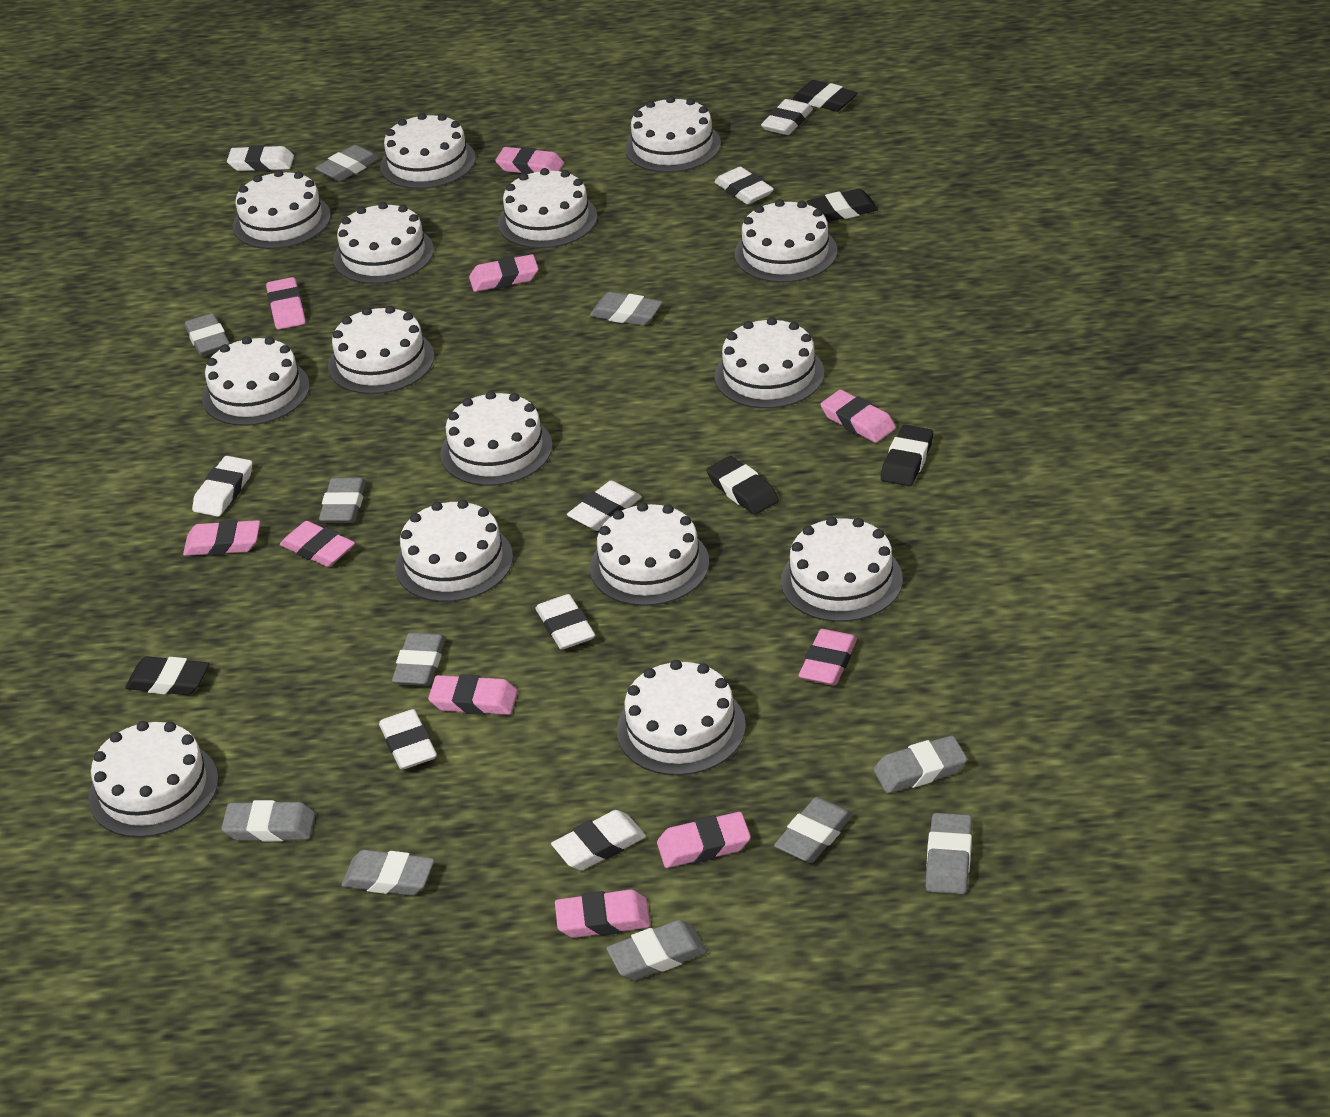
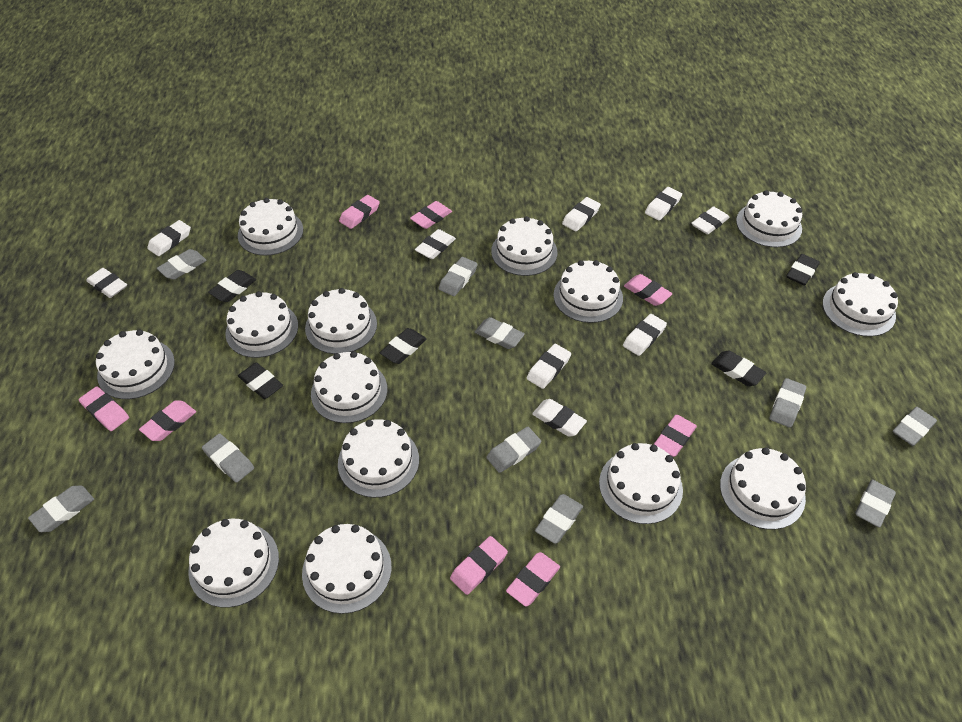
grey eraser: 11 -> 10
pink eraser: 10 -> 8
white cake: 15 -> 14
white eraser: 8 -> 9

